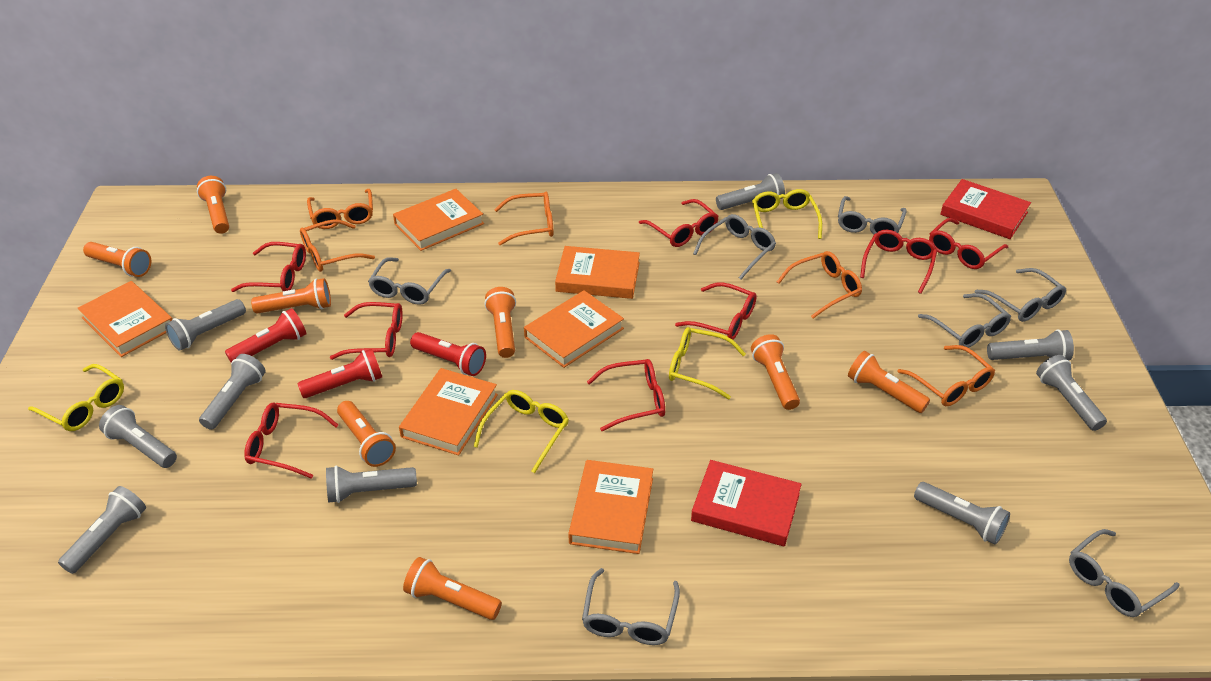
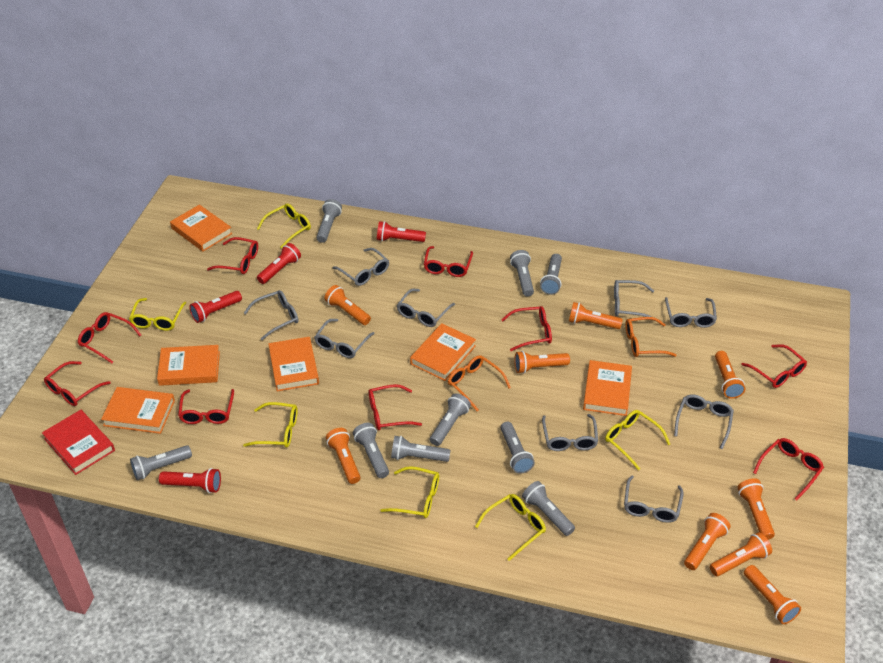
grey glasses: 7 -> 9
orange flashlight: 8 -> 9
orange glasses: 5 -> 2
red book: 2 -> 1
red flashlight: 3 -> 4
red glasses: 8 -> 9
yellow glasses: 4 -> 6

